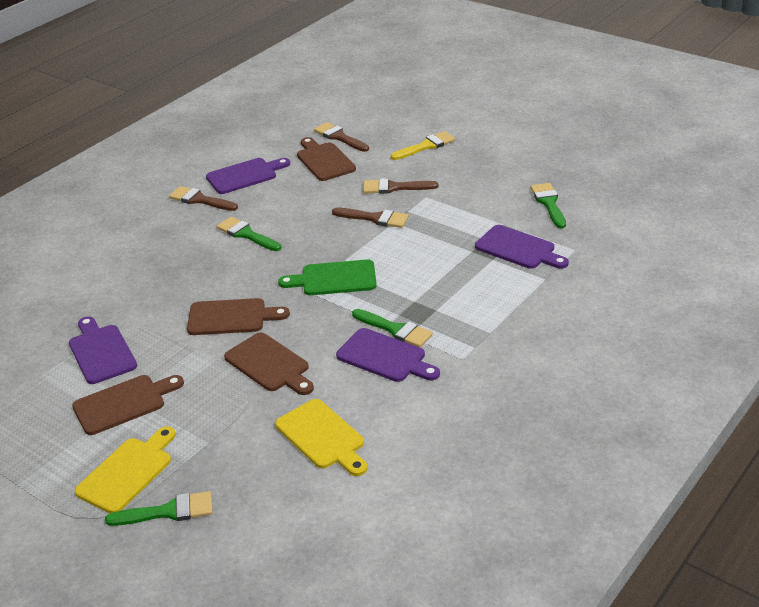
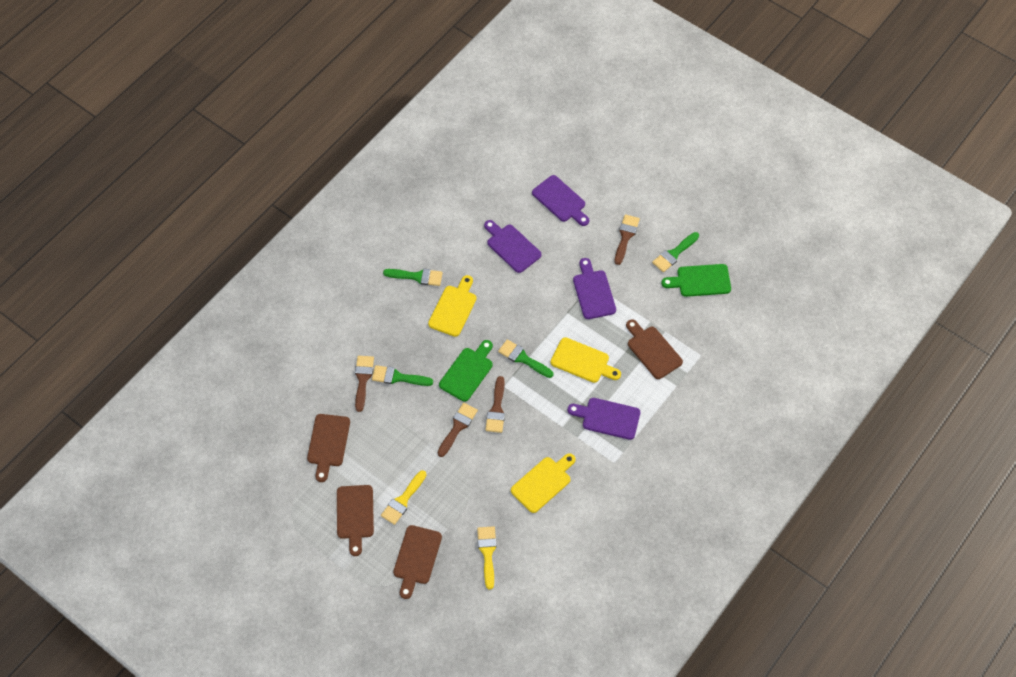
green cutting board: 1 -> 2
yellow brush: 1 -> 2
yellow cutting board: 2 -> 3

